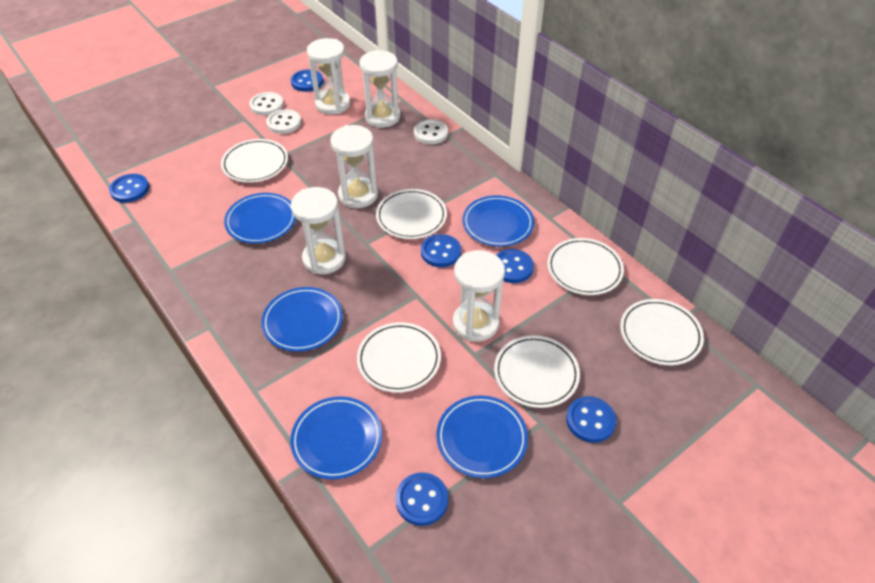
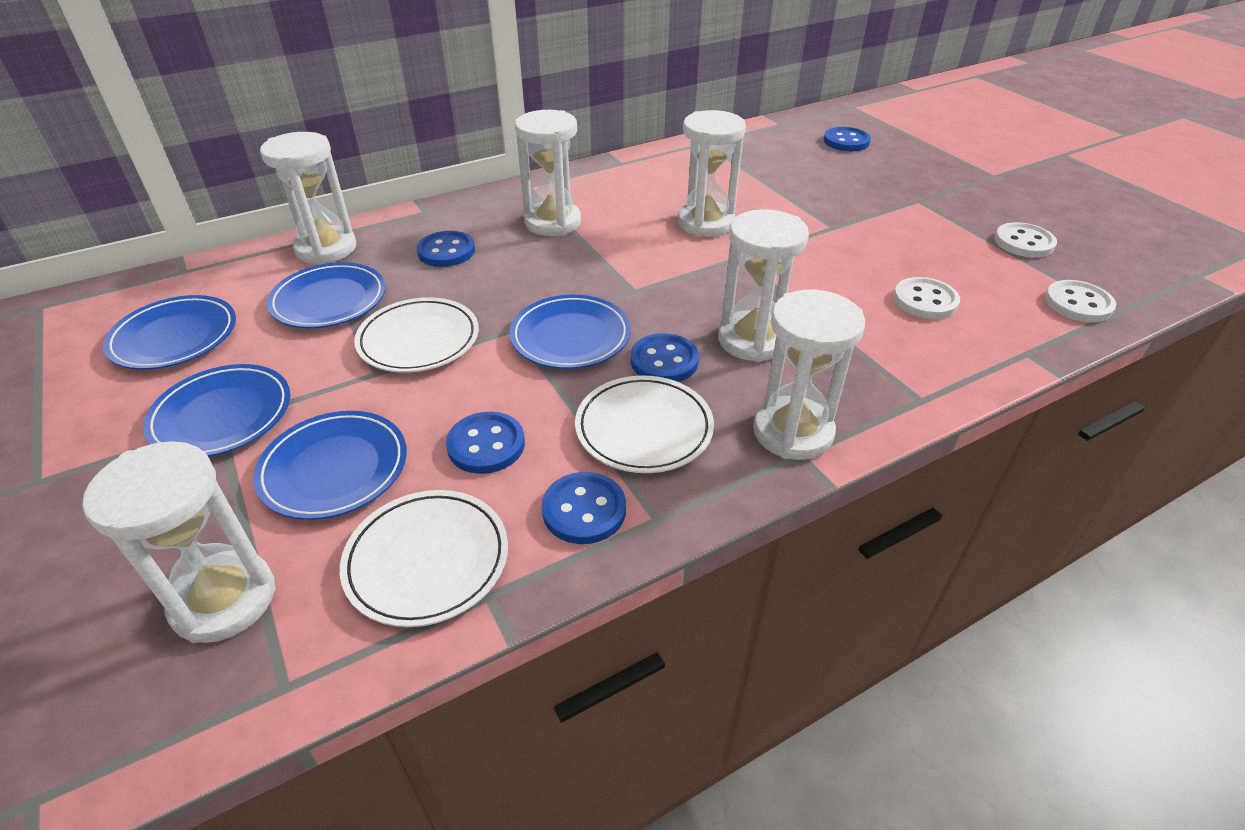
blue button: 6 -> 5
white hourglass: 5 -> 6
white plate: 6 -> 3

